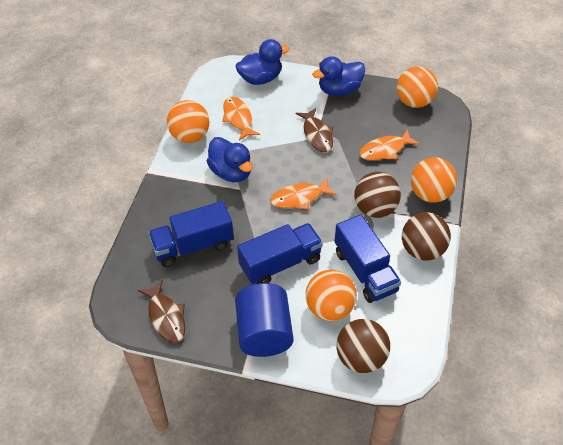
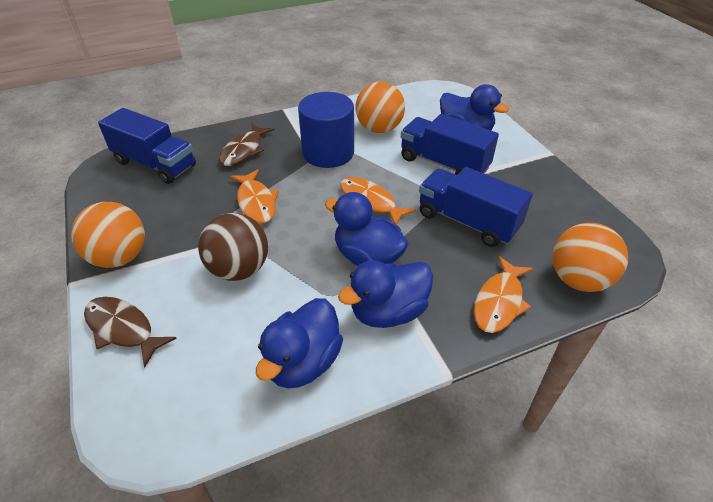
blue duck: 3 -> 4
brown ball: 3 -> 1
orange ball: 4 -> 3

